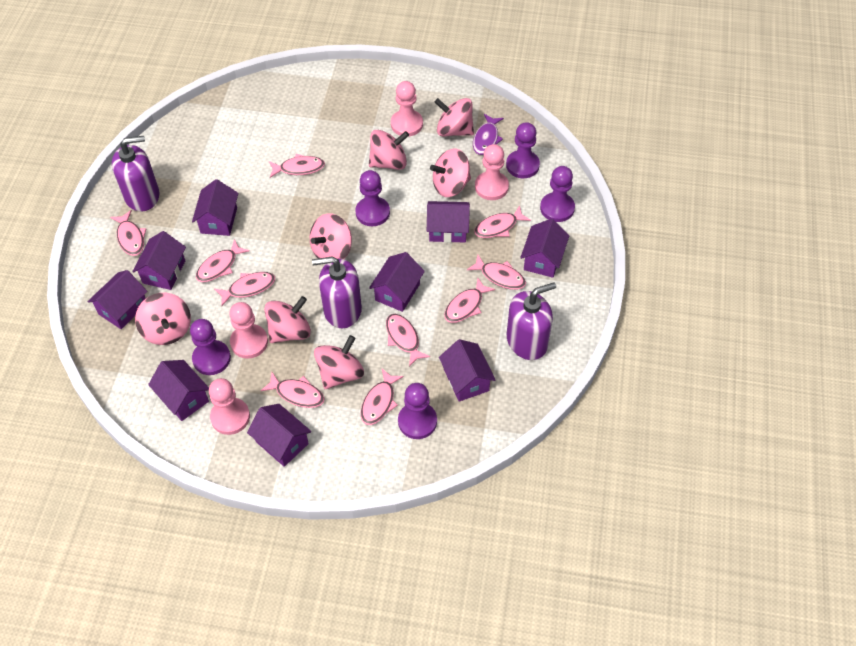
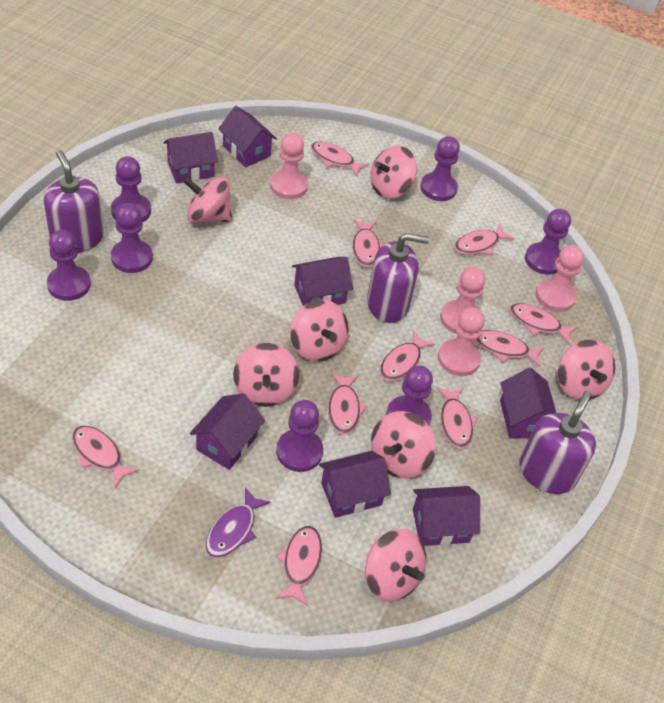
purple house: 9 -> 7
purple pawn: 5 -> 7

